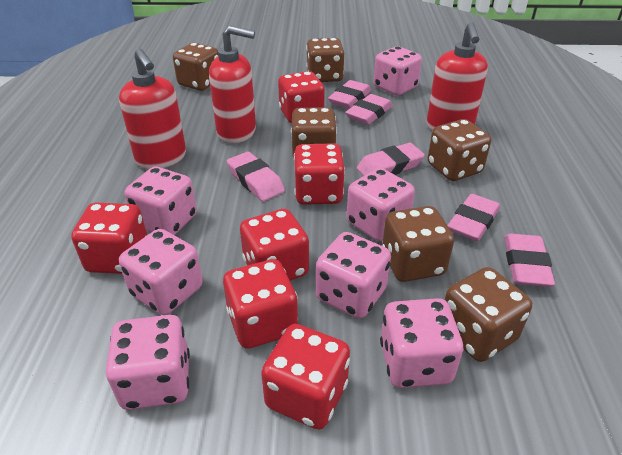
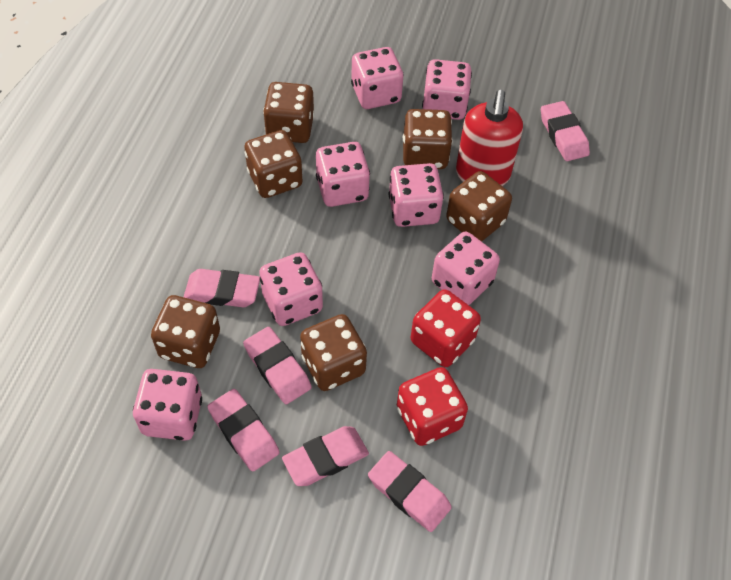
red dice: 6 -> 2
red soap dispenser: 3 -> 1

